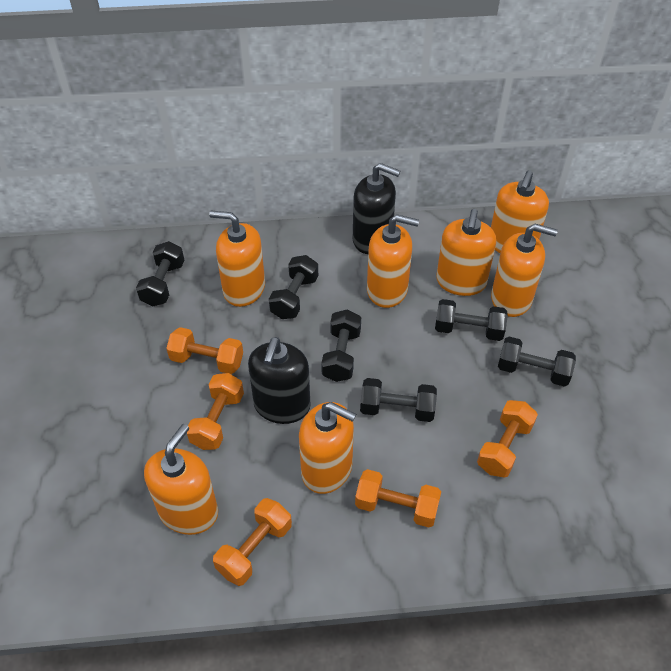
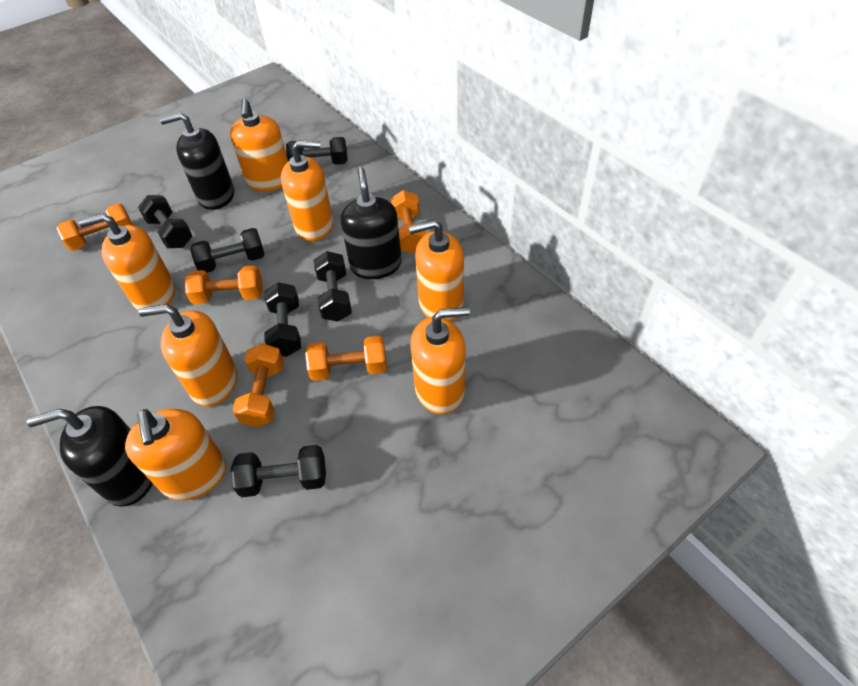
black soap dispenser: 2 -> 3

